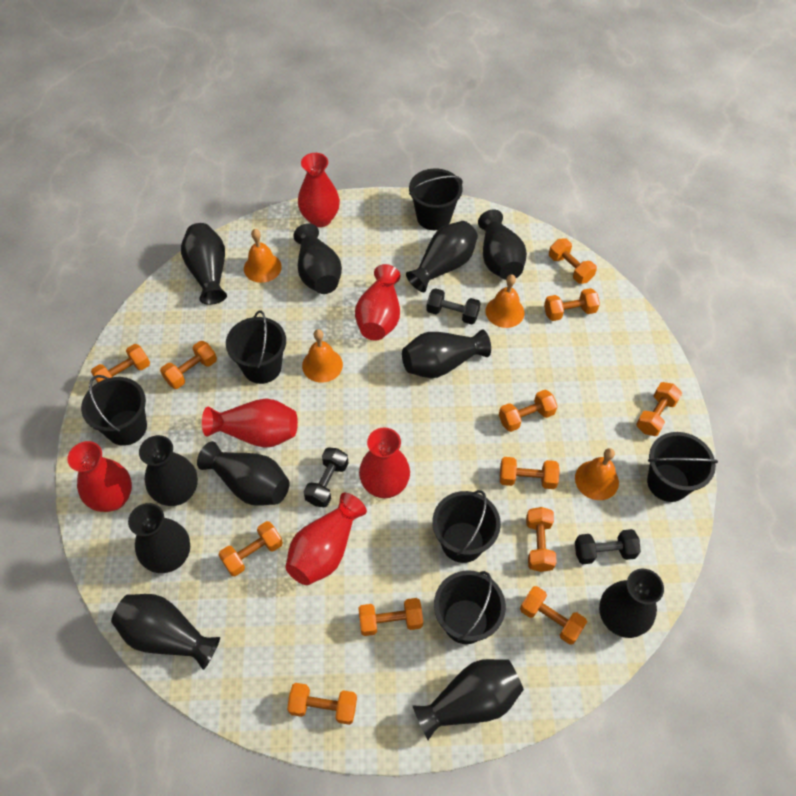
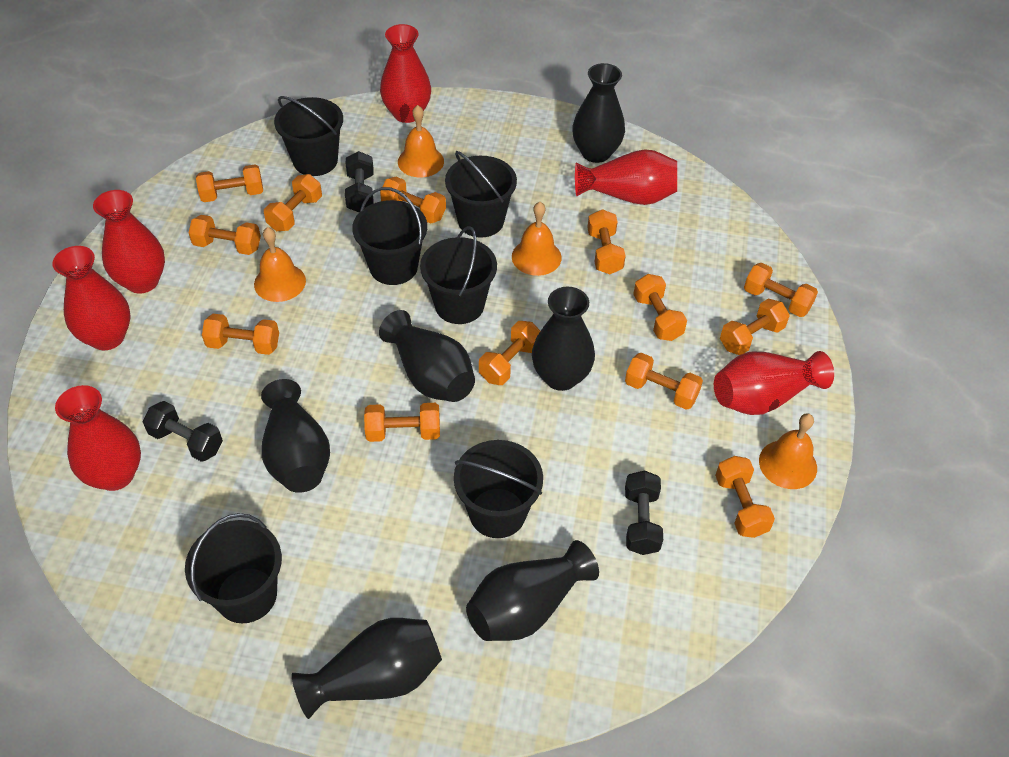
black vase: 11 -> 6
orange dumbbell: 12 -> 13

